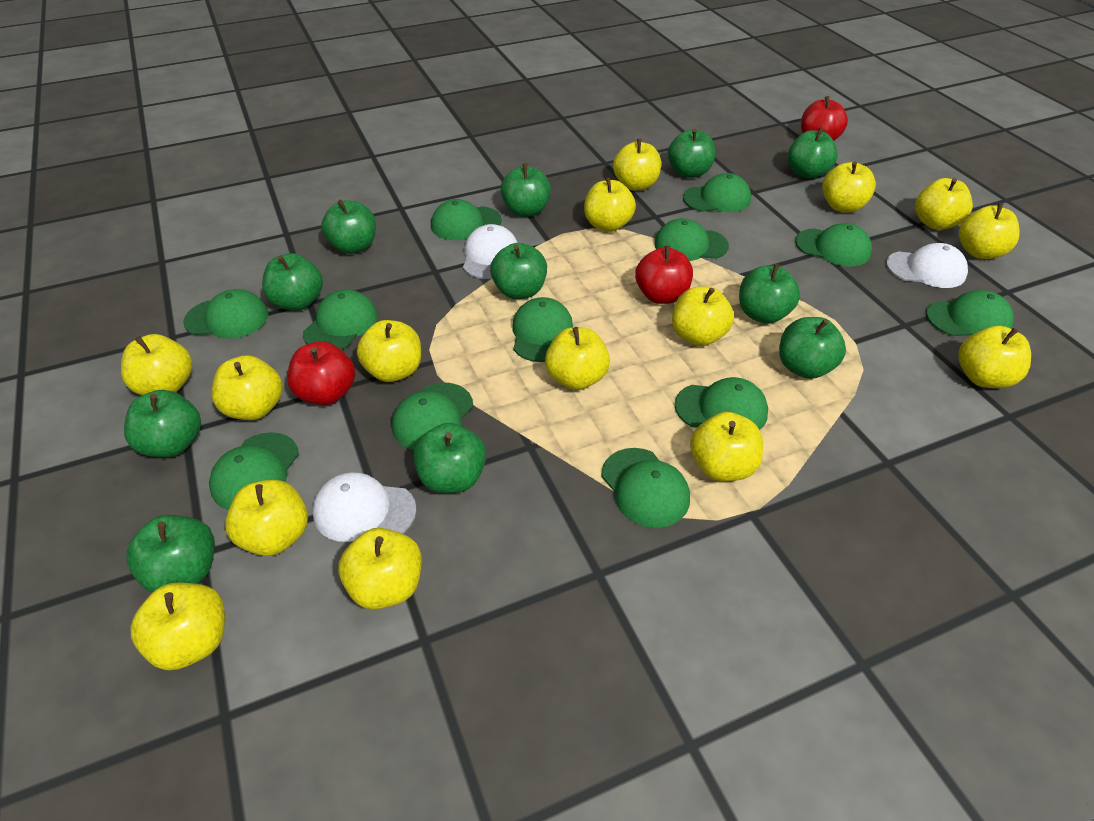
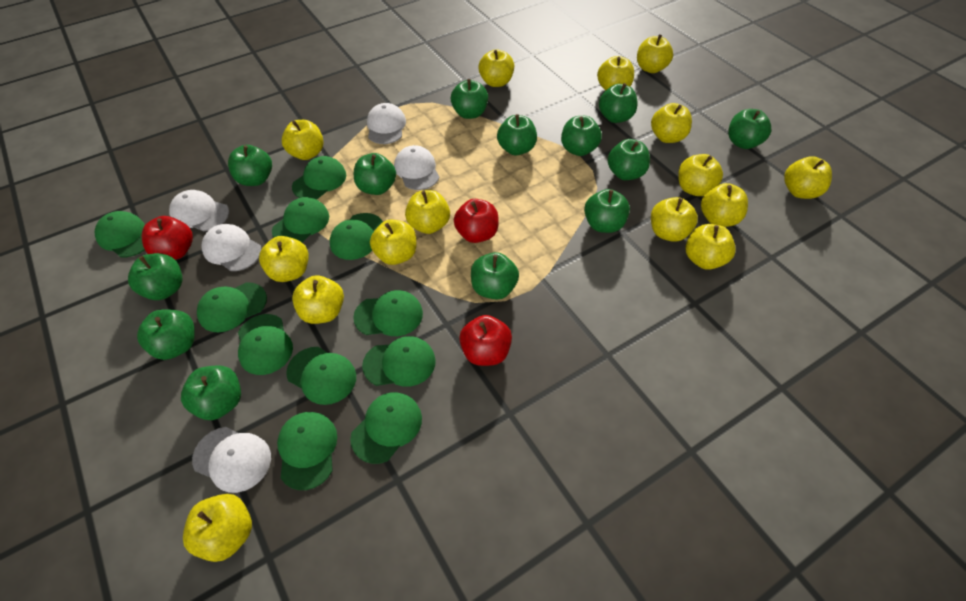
green apple: 11 -> 13
green cap: 12 -> 11
white cap: 3 -> 5

